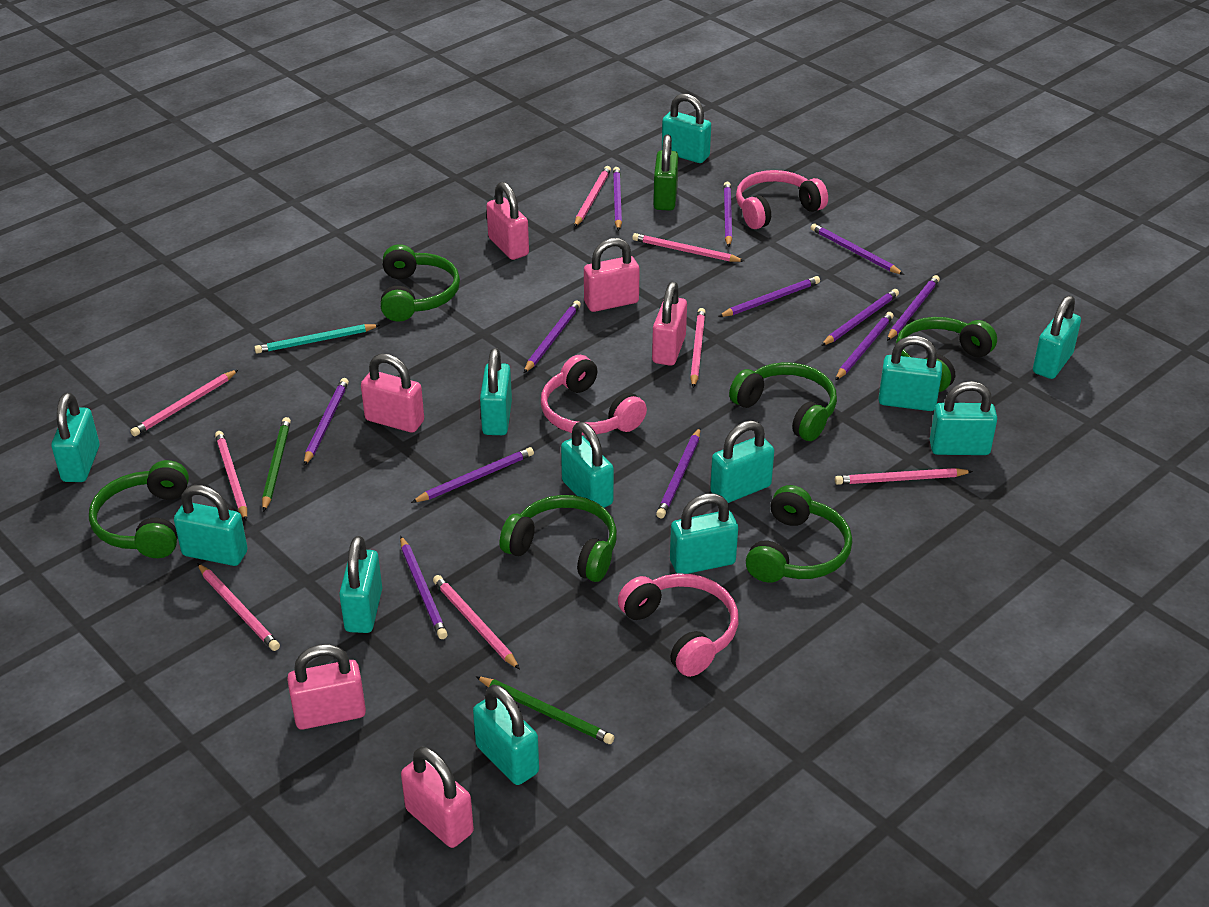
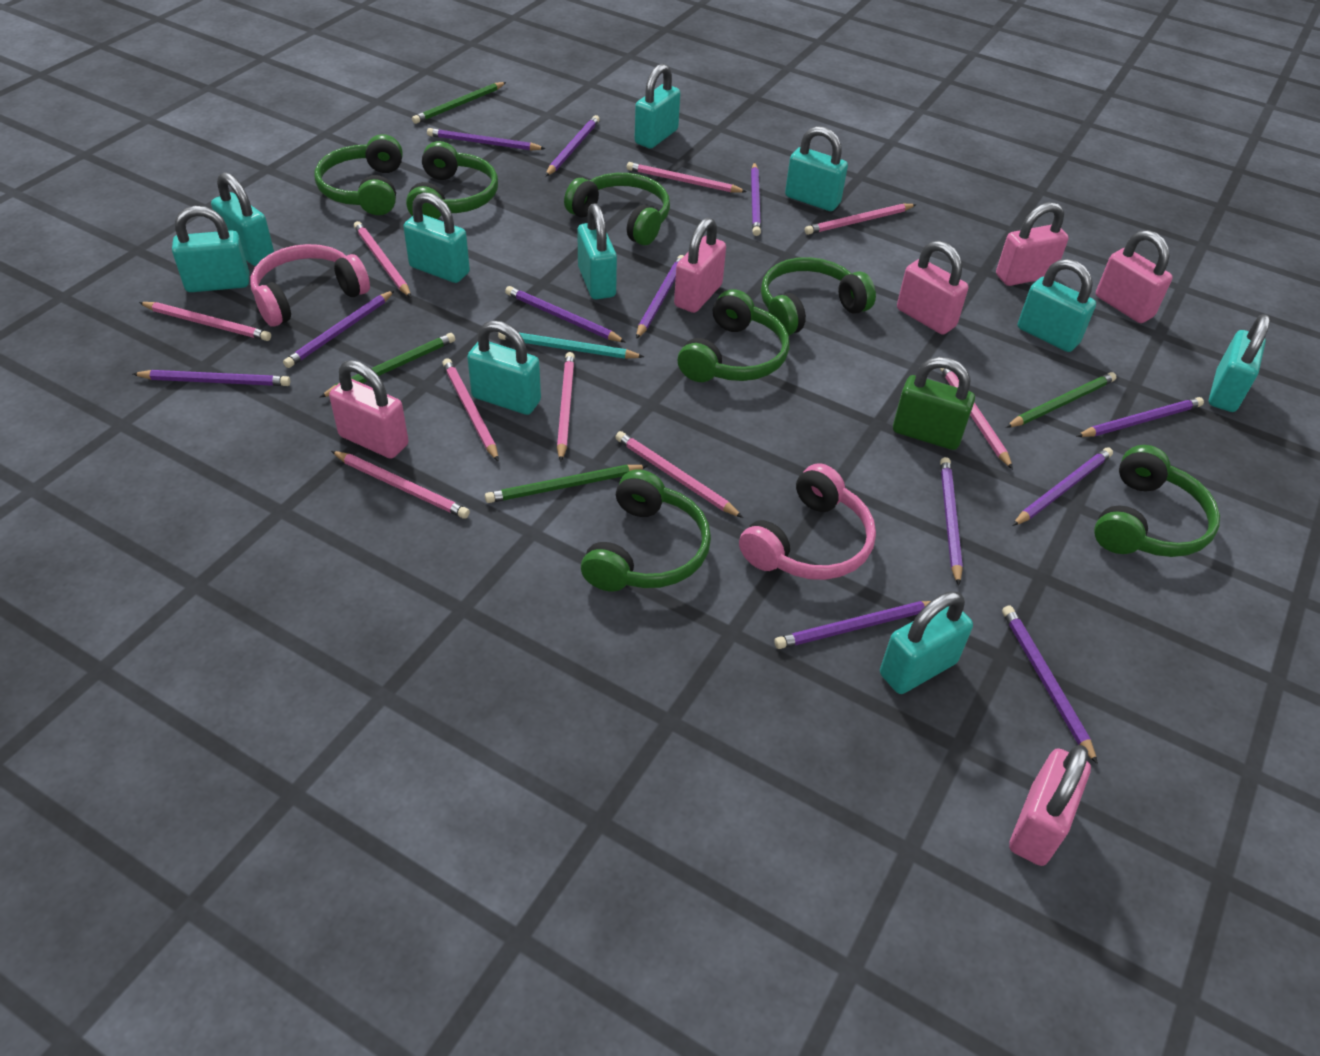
green headphones: 6 -> 7
green pencil: 2 -> 4
pink headphones: 3 -> 2
pink pencil: 8 -> 9
turquoise padlock: 12 -> 10

